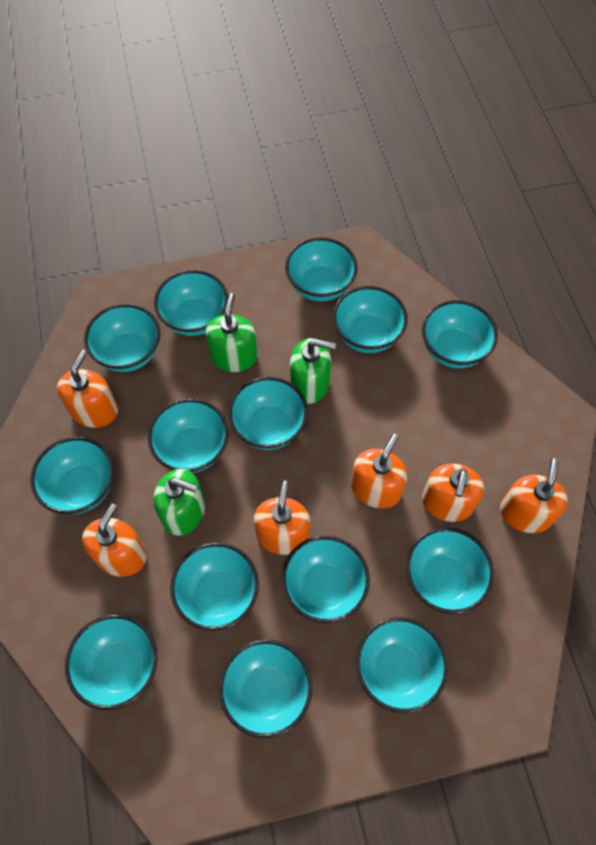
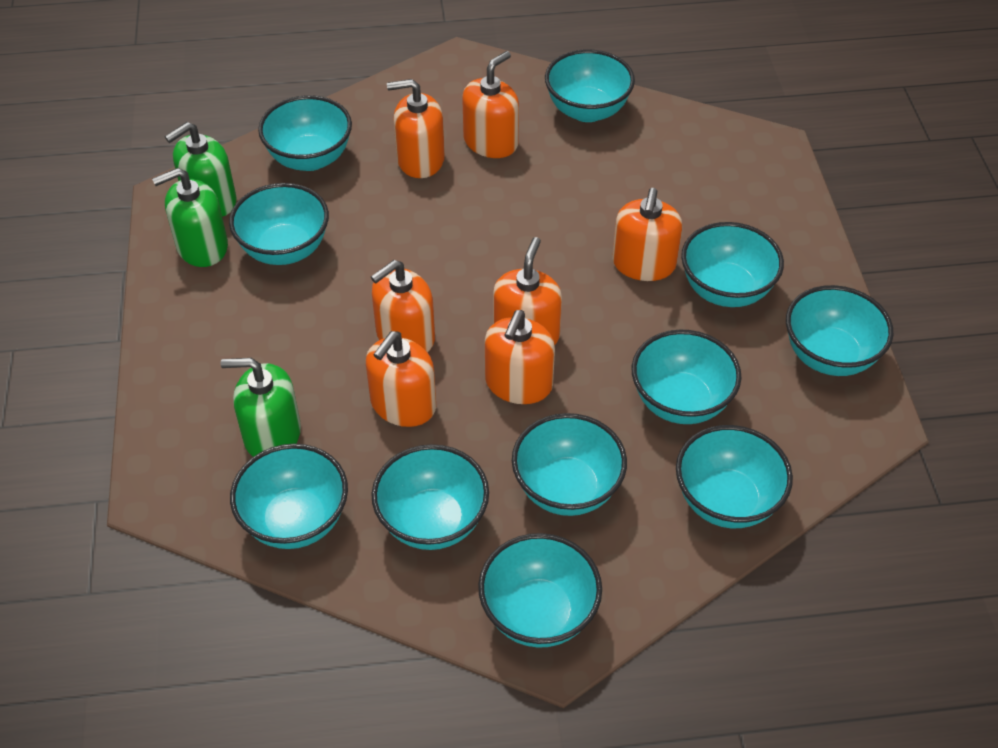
orange soap dispenser: 6 -> 7
turquoise bowl: 14 -> 11

